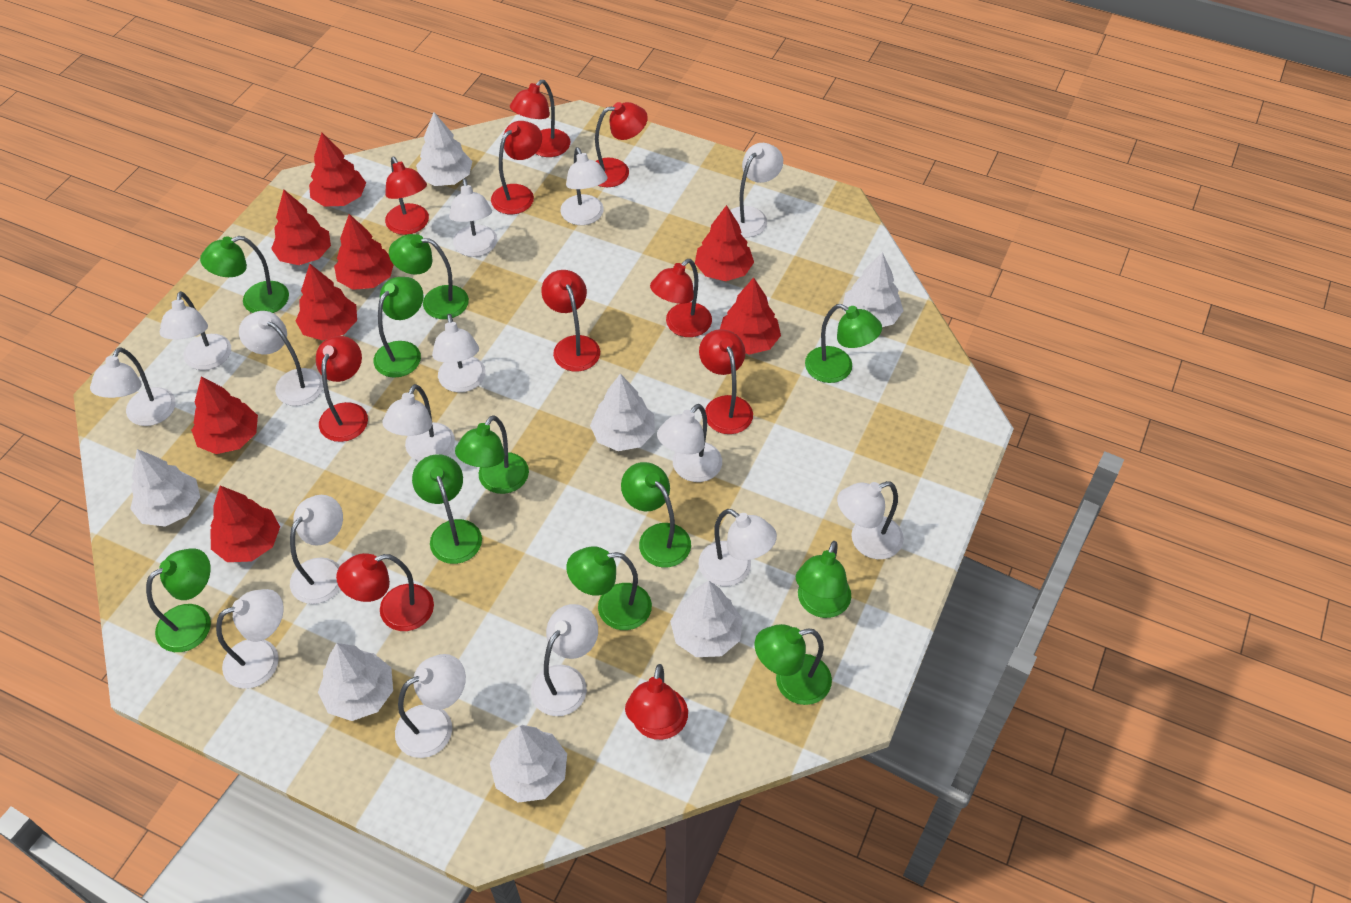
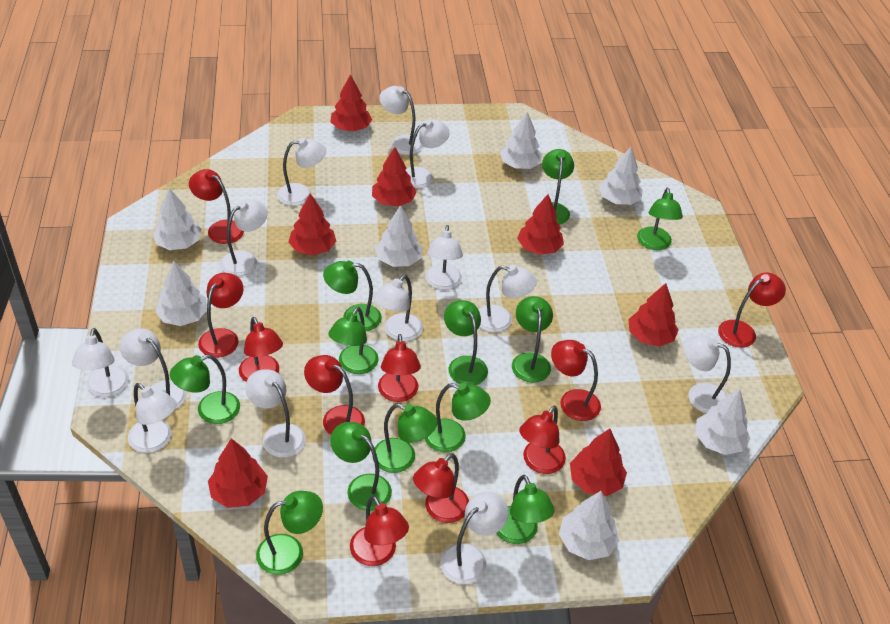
green lamp: 11 -> 12
red tree: 8 -> 7
white lamp: 15 -> 13

